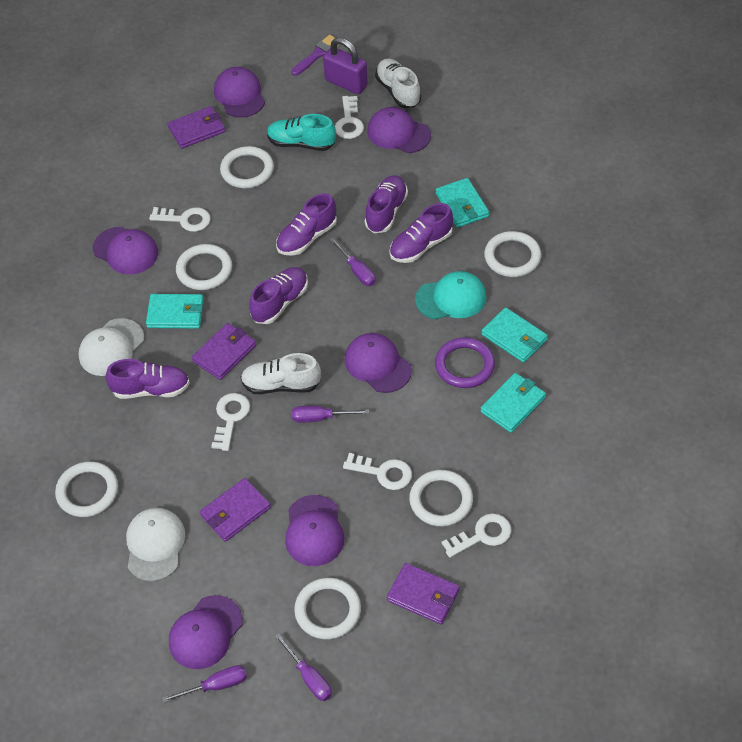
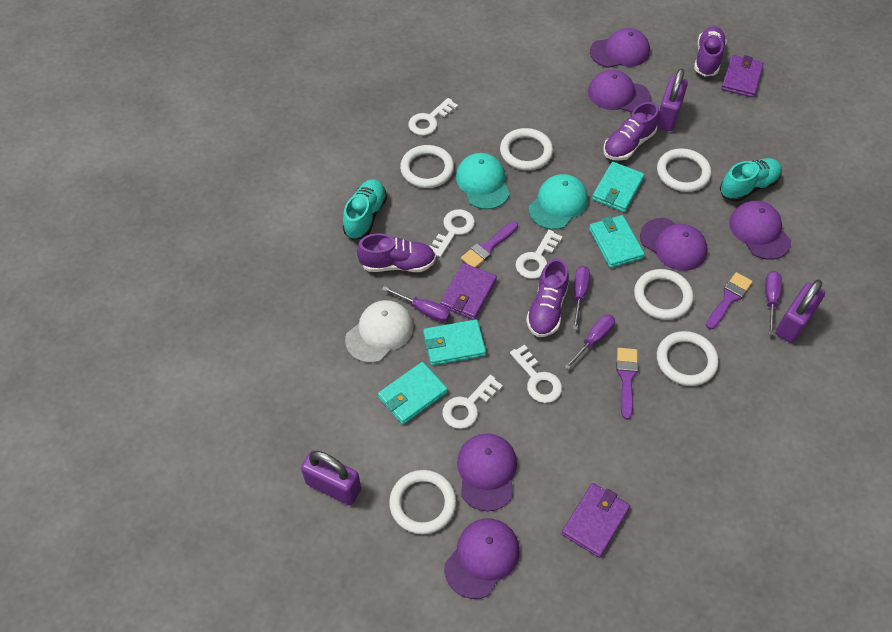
purple brush: 1 -> 3
purple padlock: 1 -> 3
purple ring: 1 -> 0
purple shoe: 5 -> 4
purple wallet: 4 -> 3
turquoise cap: 1 -> 2
turquoise shoe: 1 -> 2
white cap: 2 -> 1
white shoe: 2 -> 0

